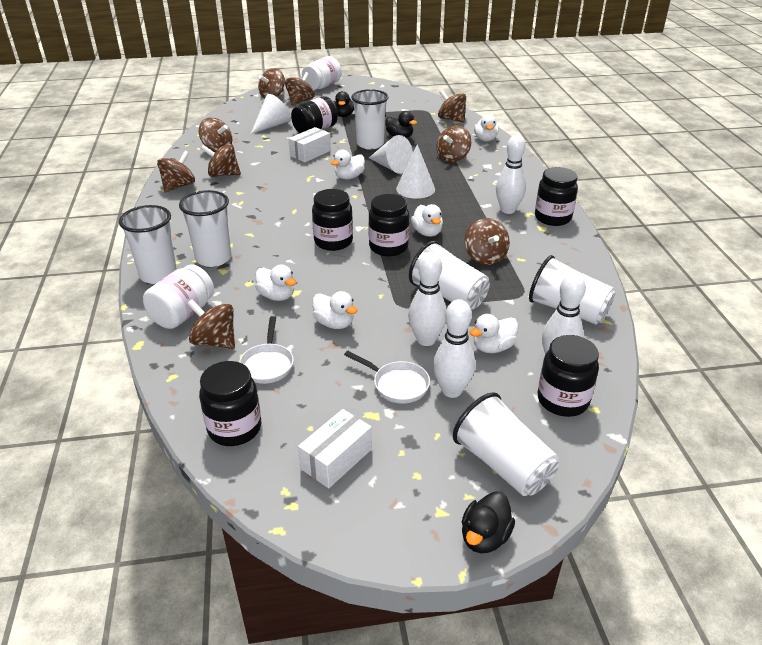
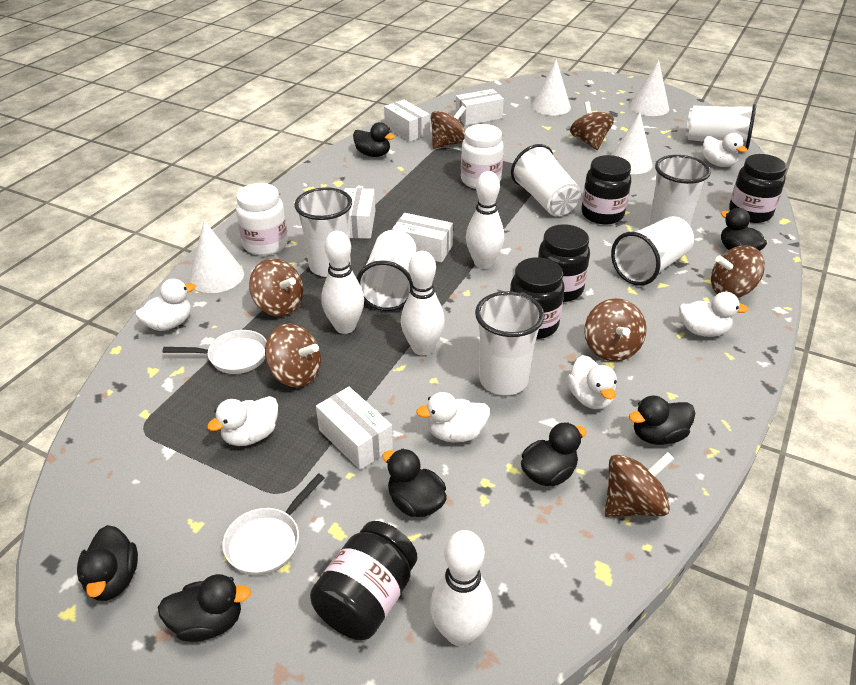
black duck: 3 -> 7
black jar: 6 -> 5
brown spinning top: 9 -> 7
white box: 2 -> 5
white cone: 3 -> 4
white cup: 6 -> 7

